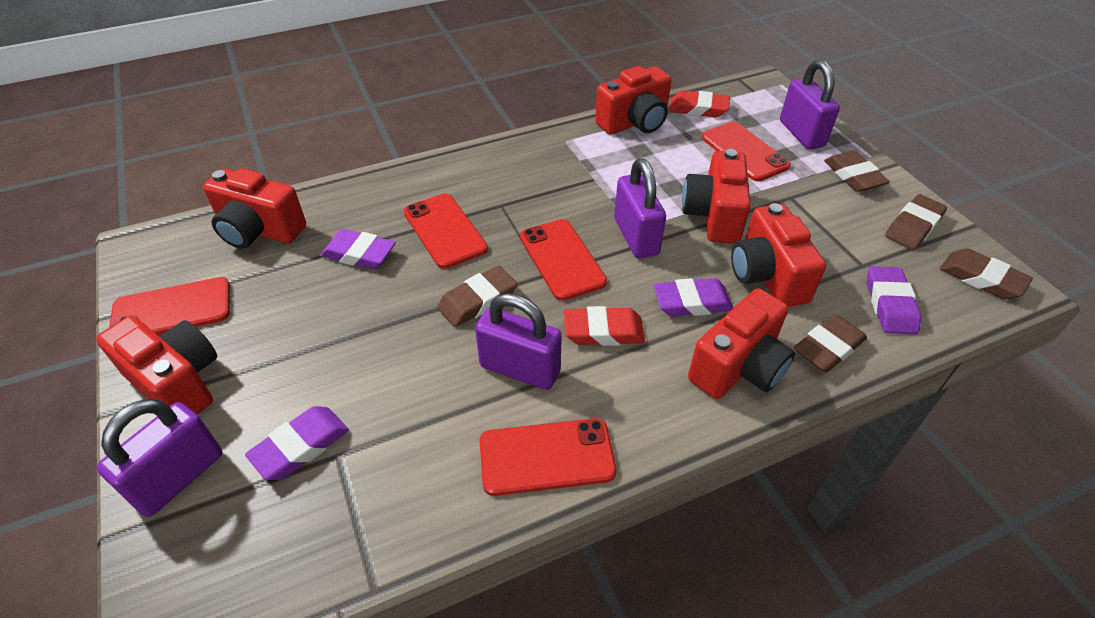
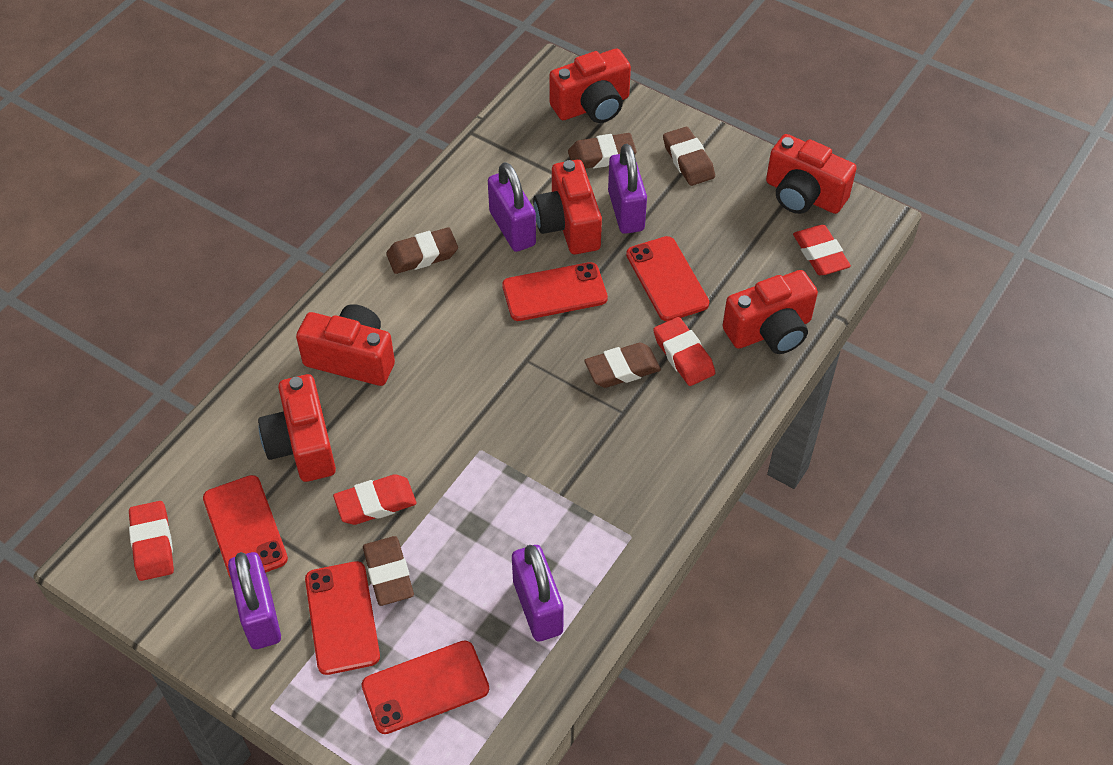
purple eraser: 4 -> 0
red eraser: 2 -> 4

